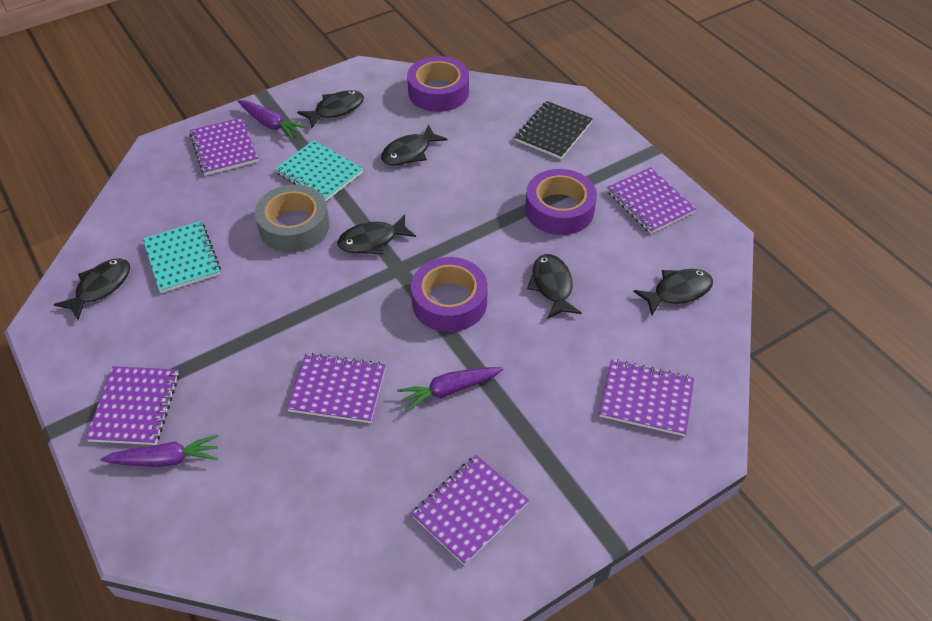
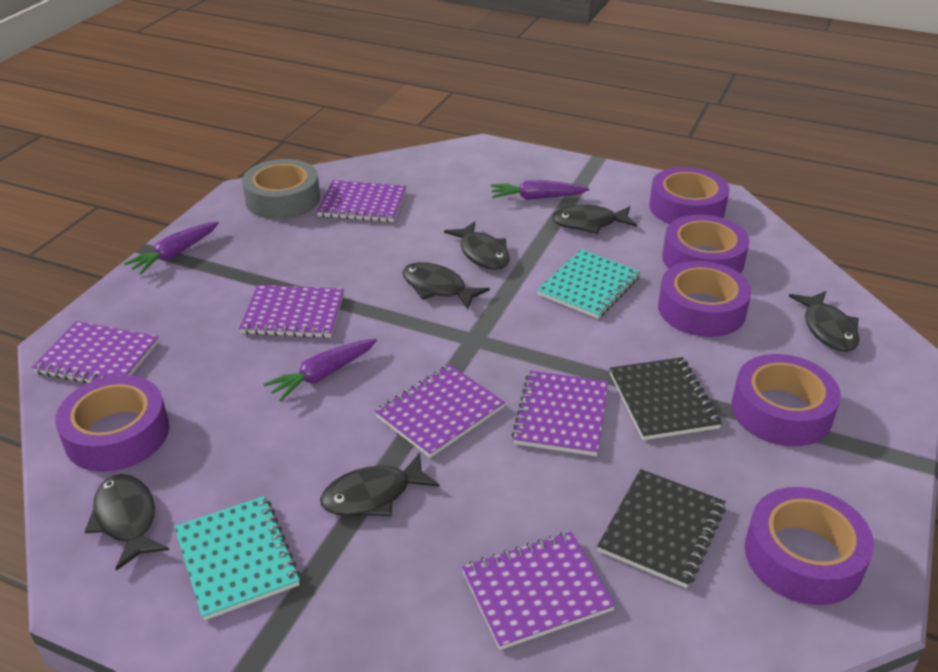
black notebook: 1 -> 2
purple tape: 3 -> 6

